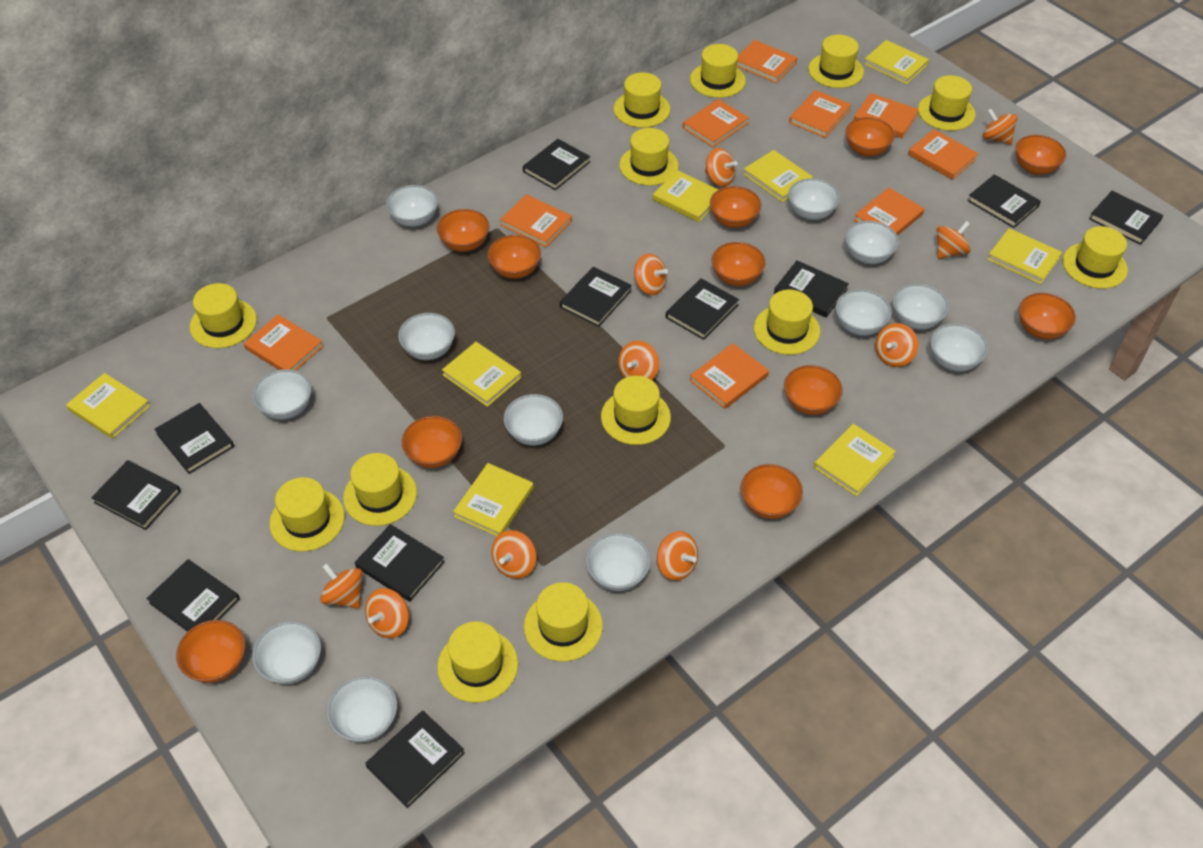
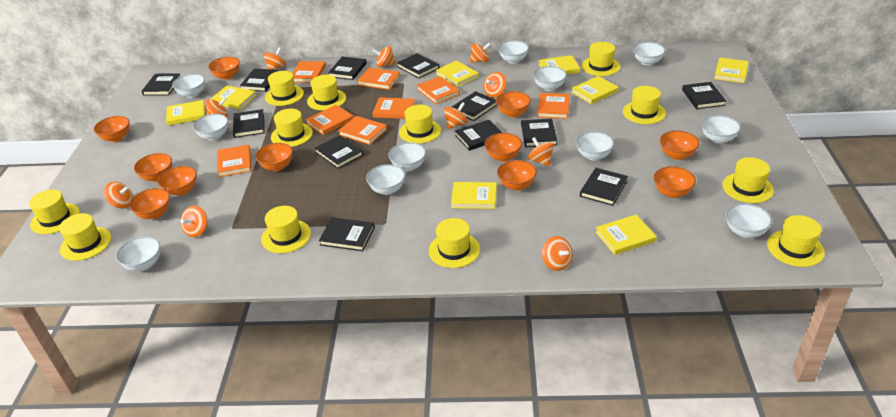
black book: 11 -> 12
orange book: 9 -> 8
white bowl: 12 -> 11
yellow hat: 13 -> 12

